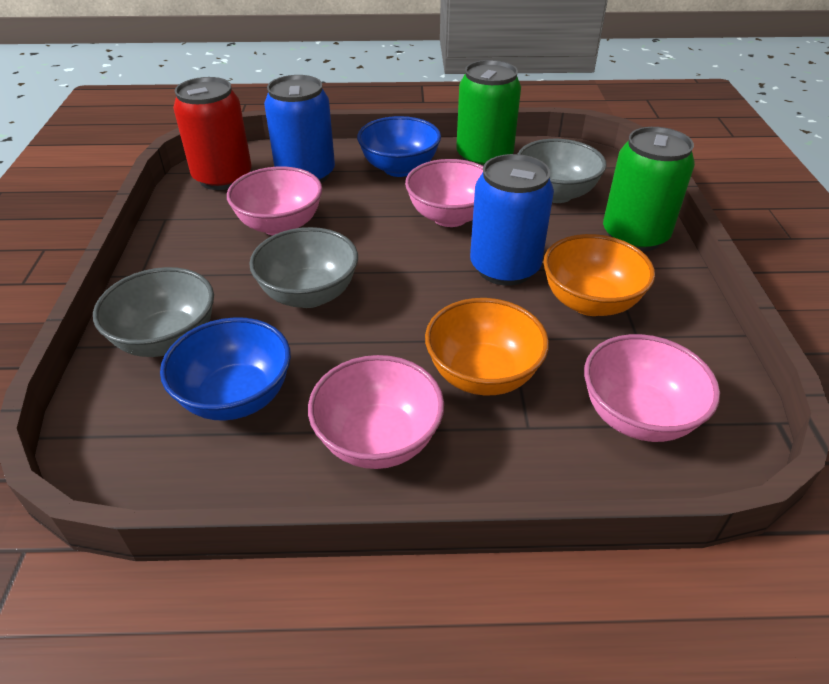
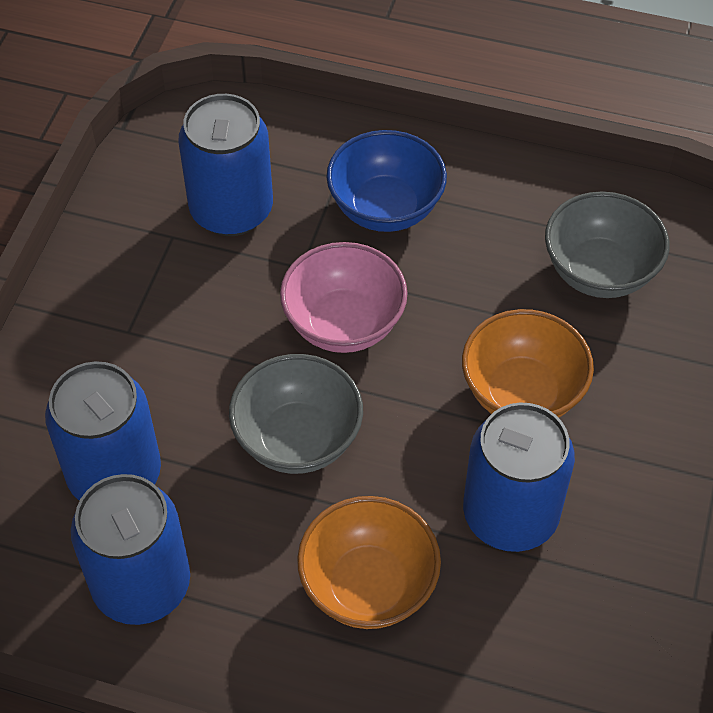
blue bowl: 2 -> 1
blue can: 2 -> 4
green can: 2 -> 0
grey bowl: 3 -> 2
pink bowl: 4 -> 1
red can: 1 -> 0

